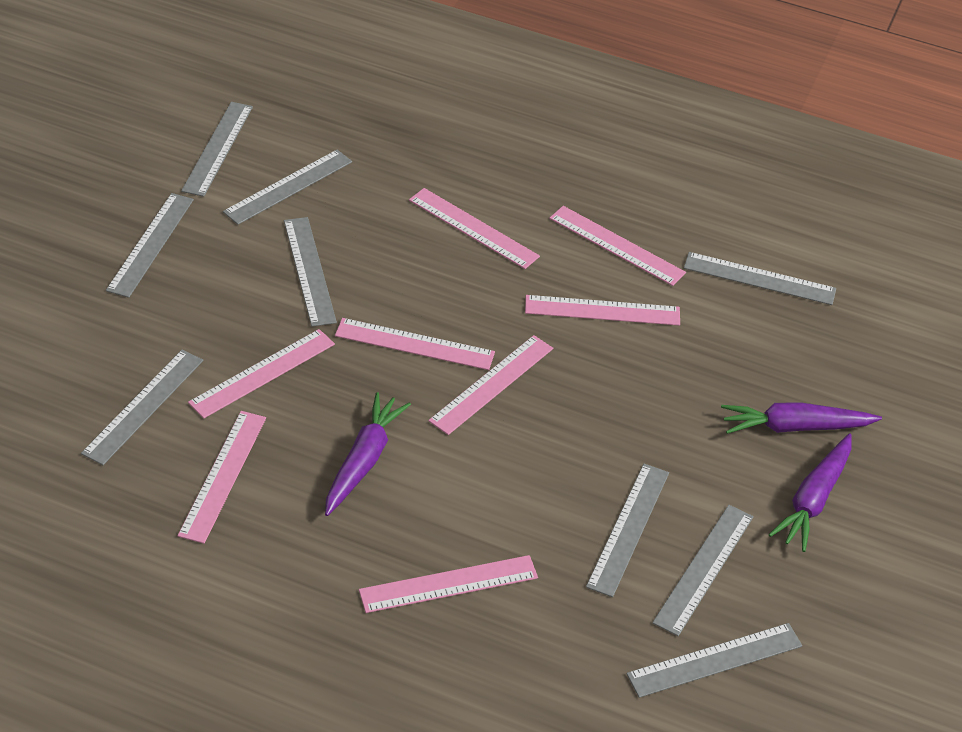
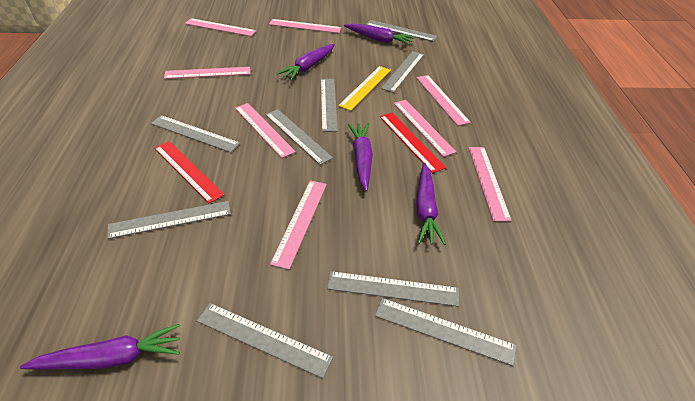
purple carrot: 3 -> 5
red ruler: 0 -> 2
yellow ruler: 0 -> 1

